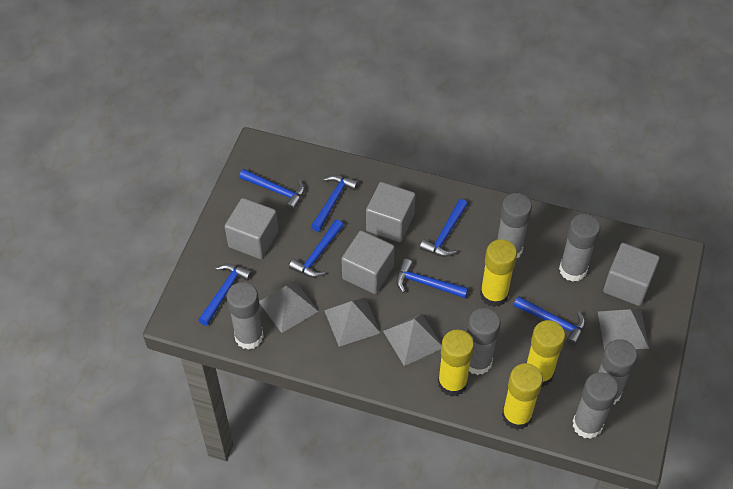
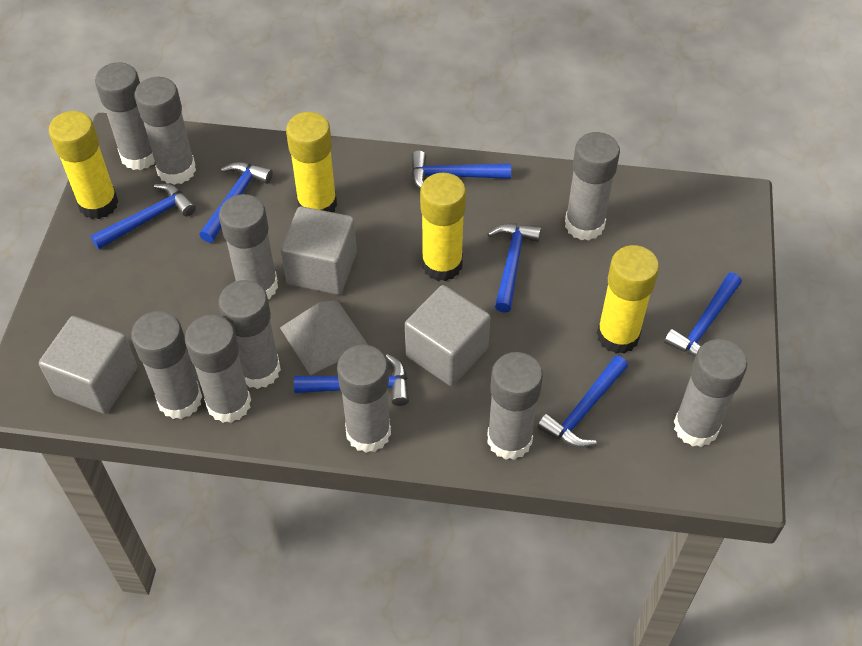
grey cube: 4 -> 3
grey glue stick: 6 -> 10
grey pyramid: 4 -> 1

